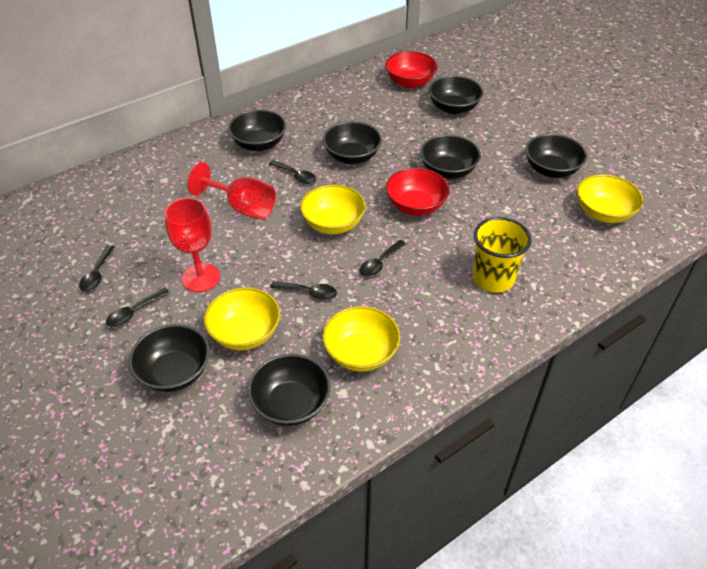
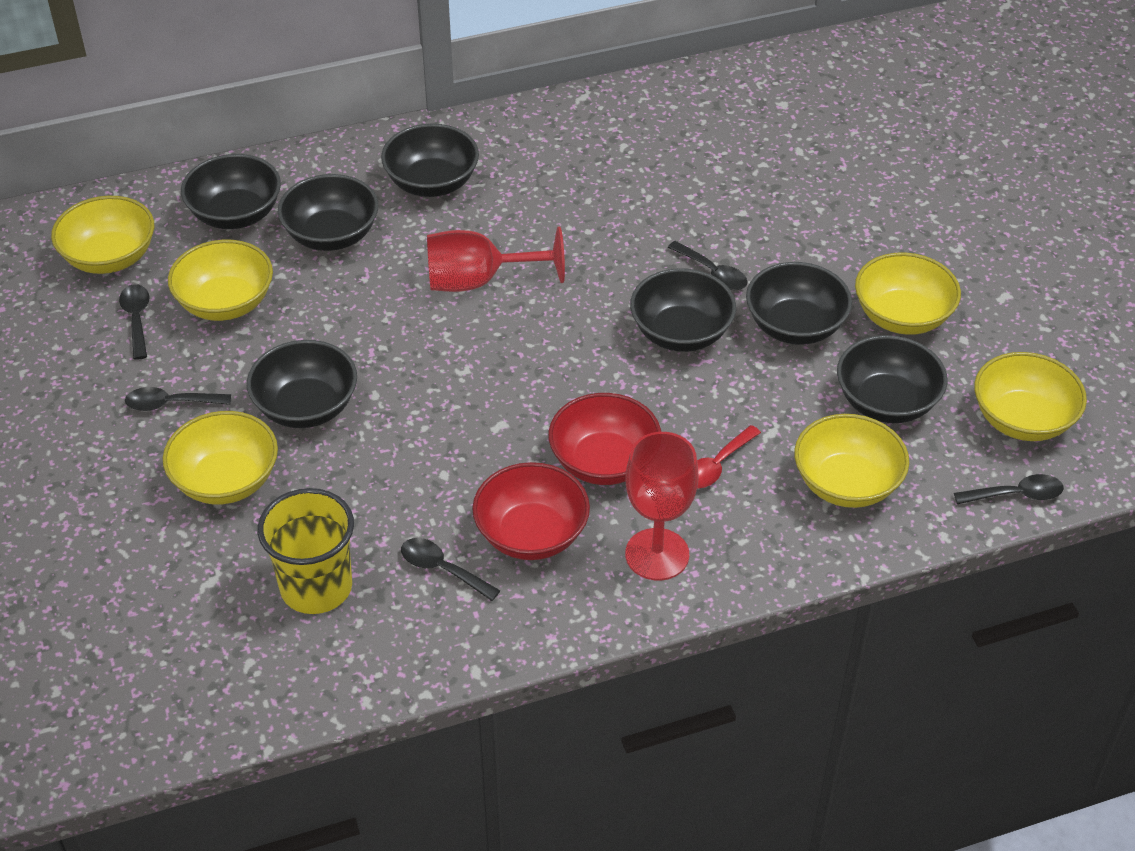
red spoon: 0 -> 1
yellow bowl: 4 -> 6

